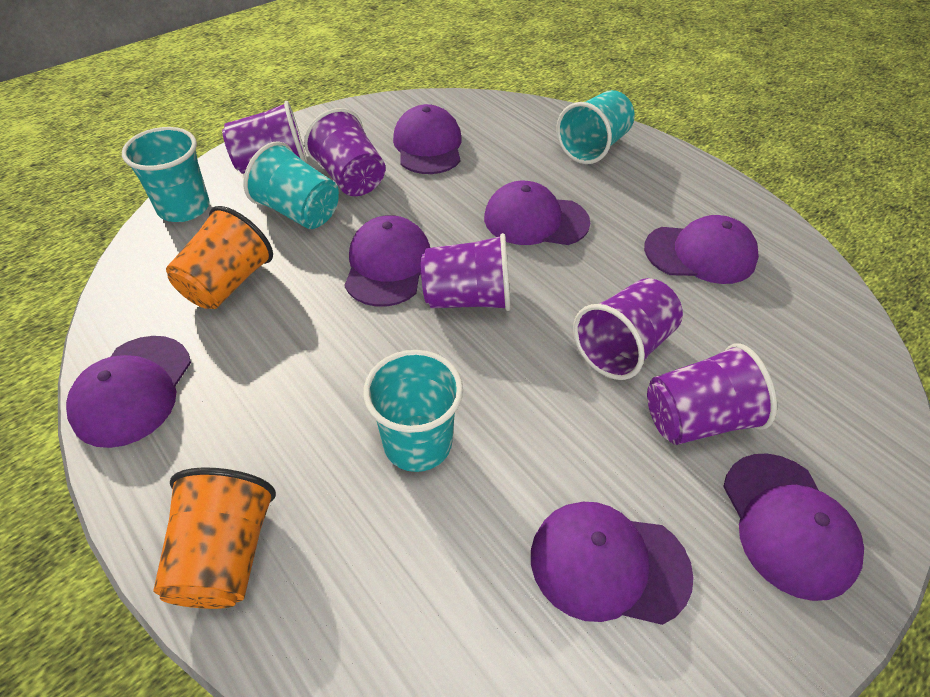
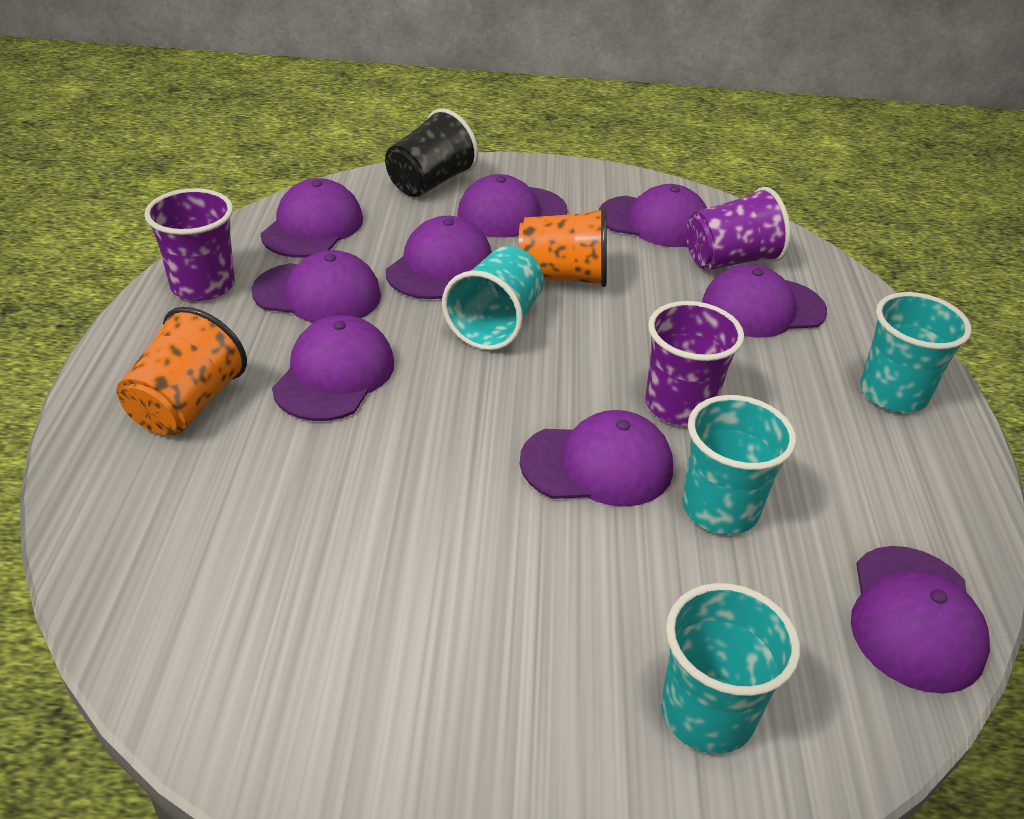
black cup: 0 -> 1
purple cap: 7 -> 9
purple cup: 5 -> 3

